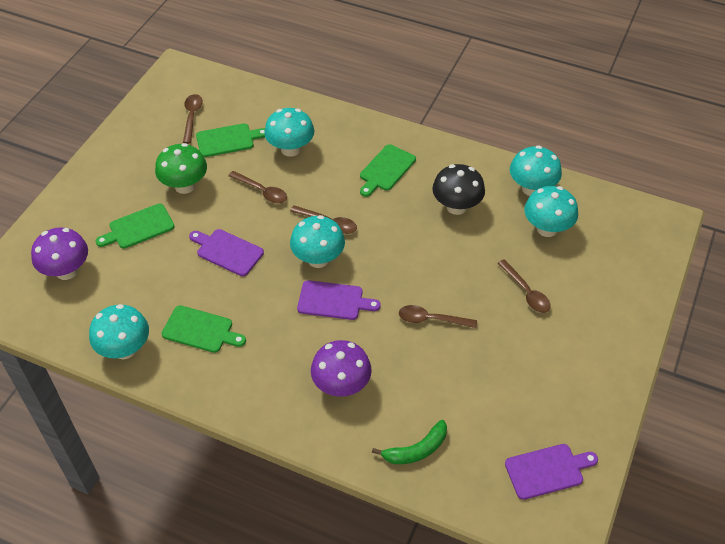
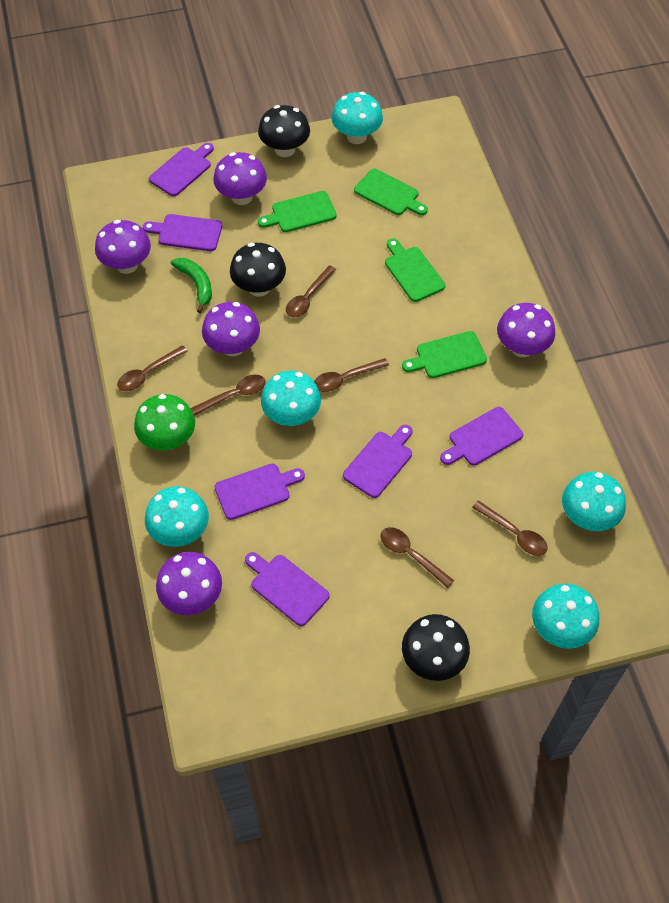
black mushroom: 1 -> 3
brown spoon: 5 -> 6
purple cutting board: 3 -> 6
purple mushroom: 2 -> 5

